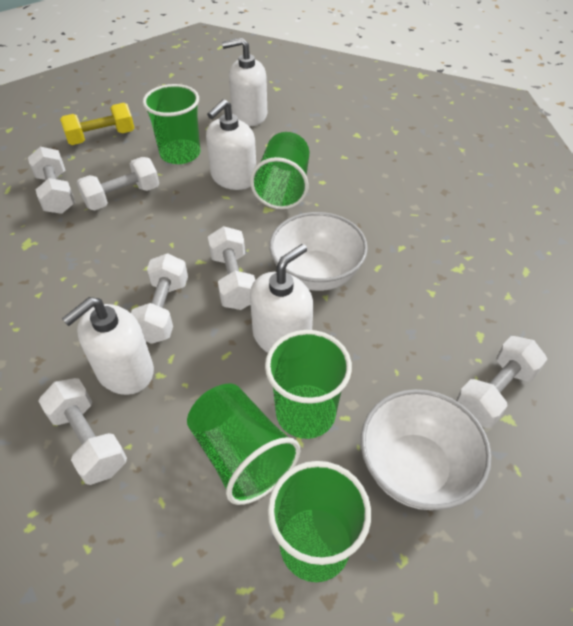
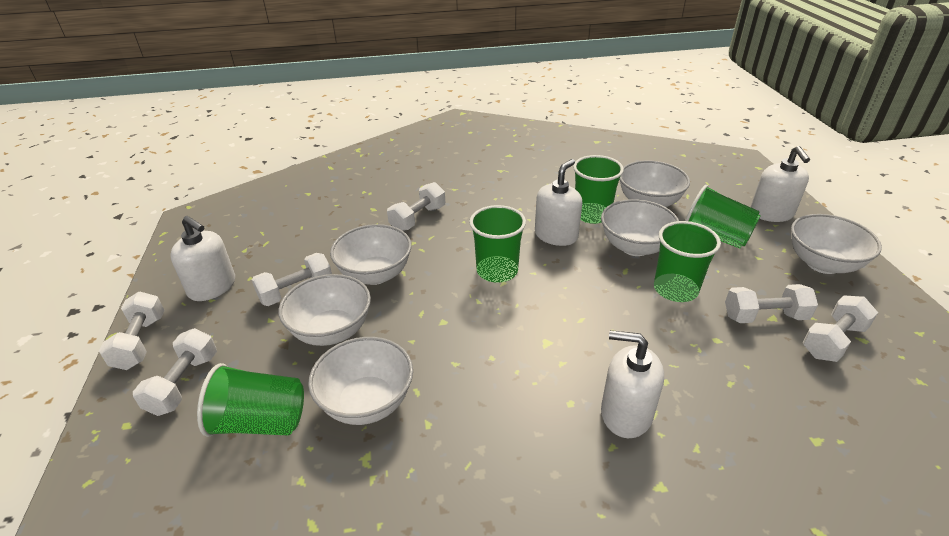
white bowl: 2 -> 6
yellow dumbbell: 1 -> 0

